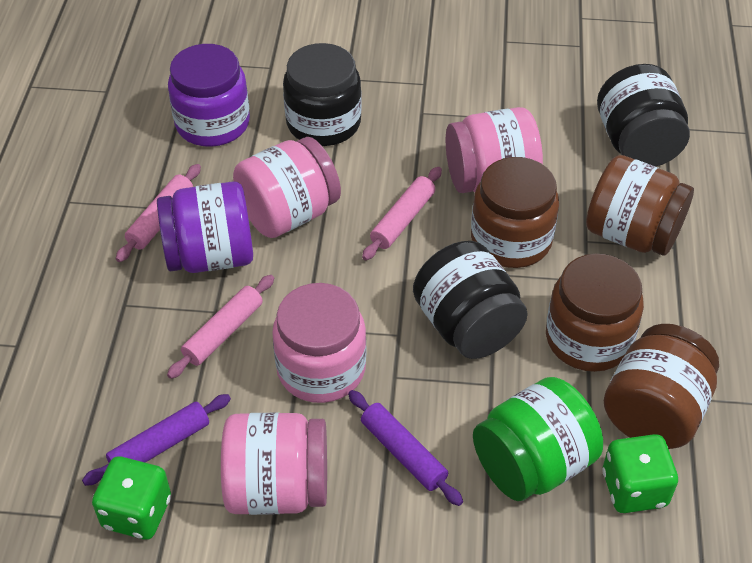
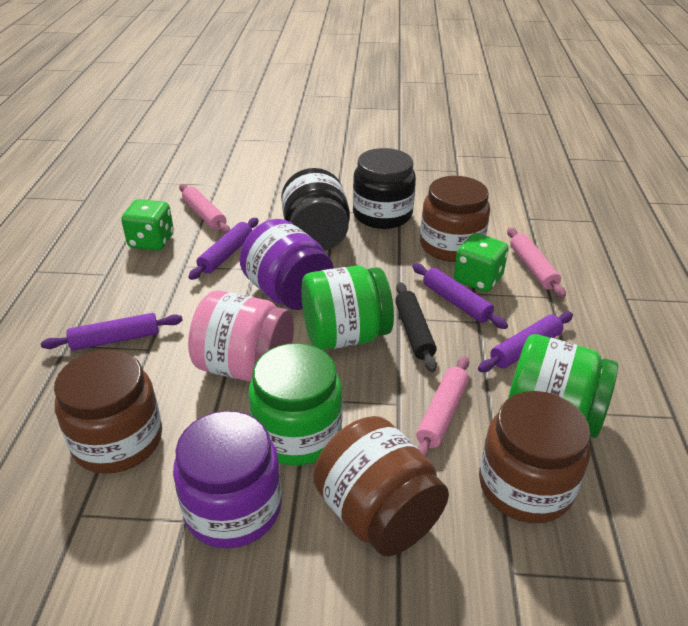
black jar: 3 -> 2
black rolling pin: 0 -> 1
green jar: 1 -> 3
pink jar: 4 -> 1
purple rolling pin: 2 -> 4

